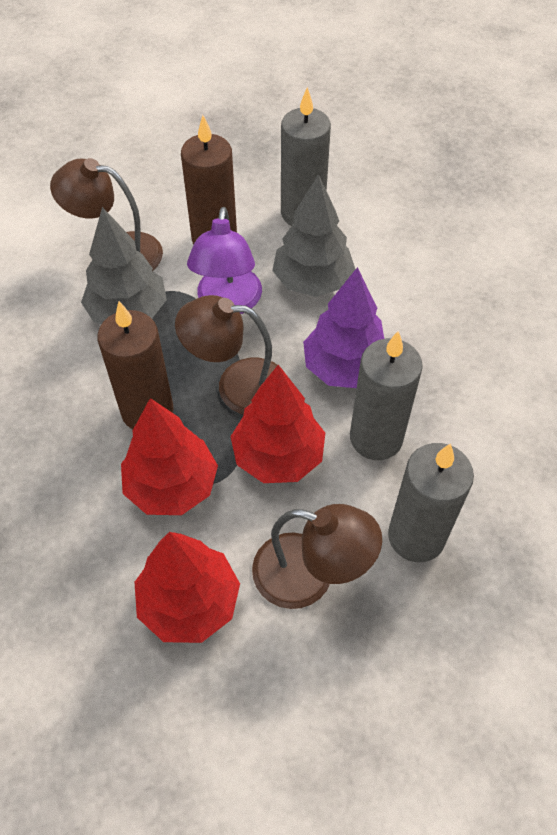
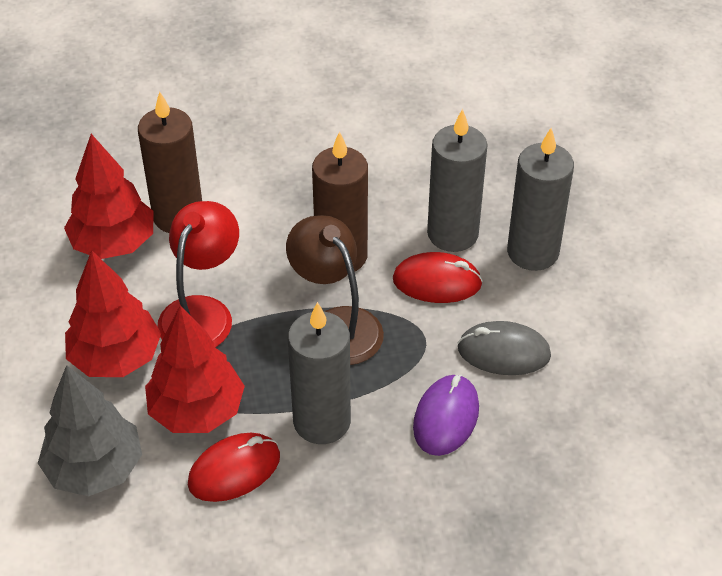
brown lamp: 3 -> 1
grey mouse: 0 -> 1
grey tree: 2 -> 1
purple lamp: 1 -> 0
purple mouse: 0 -> 1
purple tree: 1 -> 0
red lamp: 0 -> 1
red mouse: 0 -> 2

